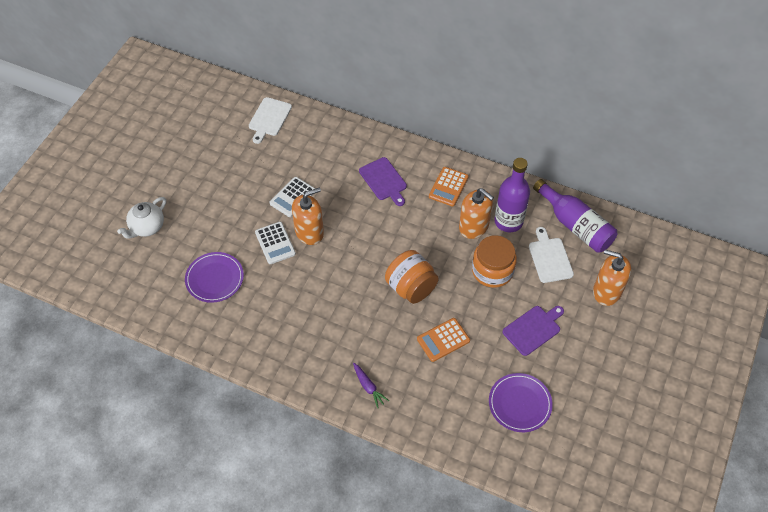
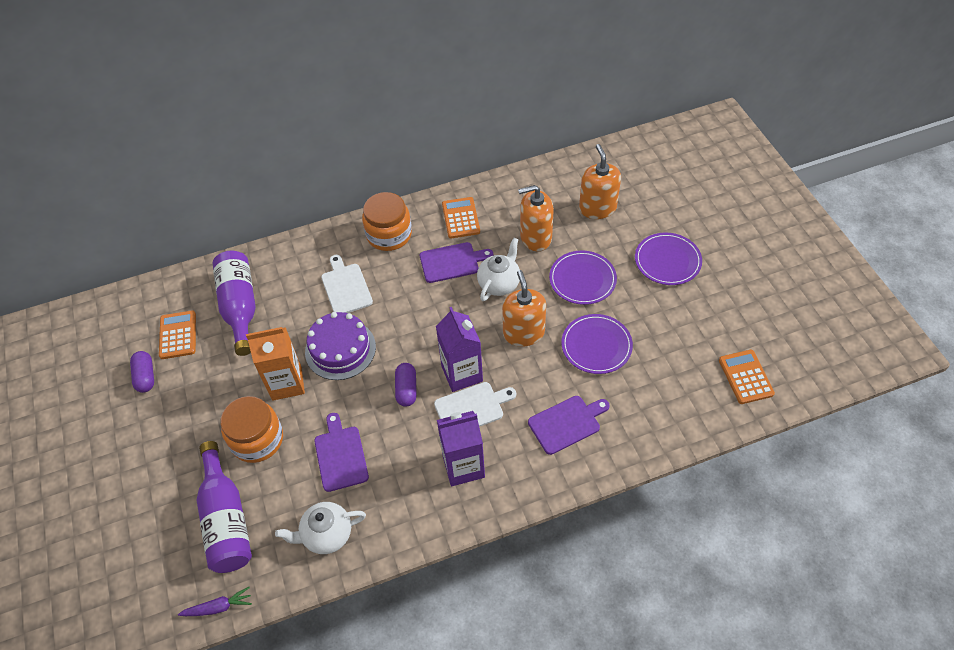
orange calculator: 2 -> 3
orange carton: 0 -> 1
purple cake: 0 -> 1
purple capsule: 0 -> 2
purple carton: 0 -> 2
purple cutting board: 2 -> 3
purple plate: 2 -> 3
white calculator: 2 -> 0
white teapot: 1 -> 2

